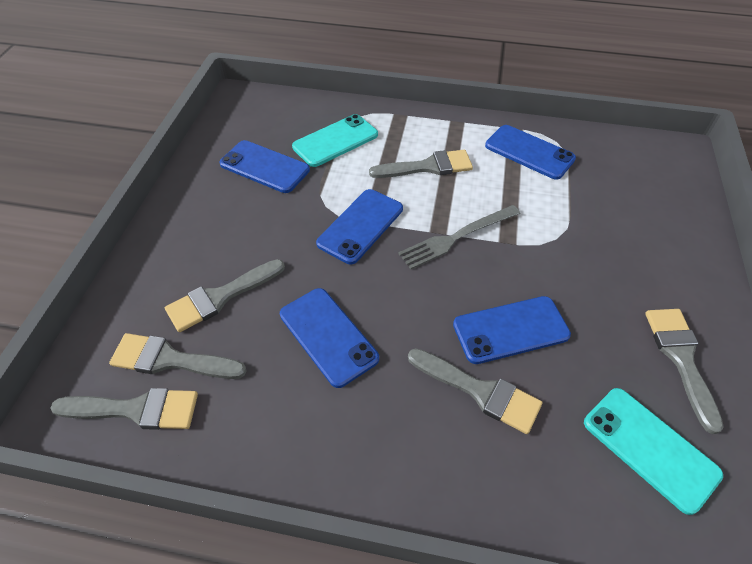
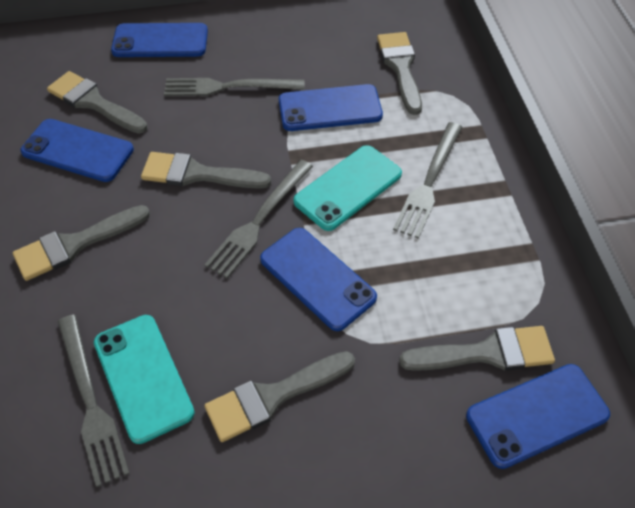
grey fork: 1 -> 4

